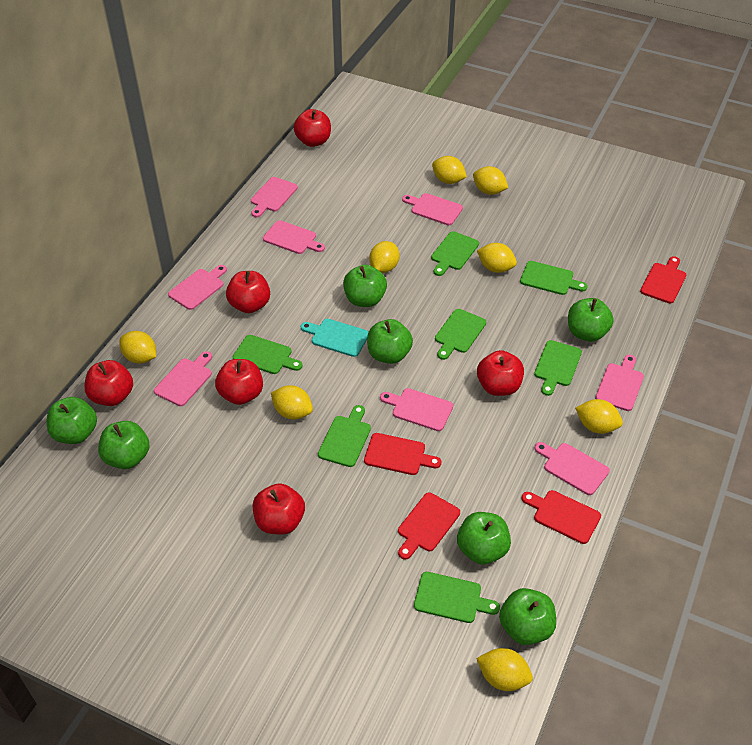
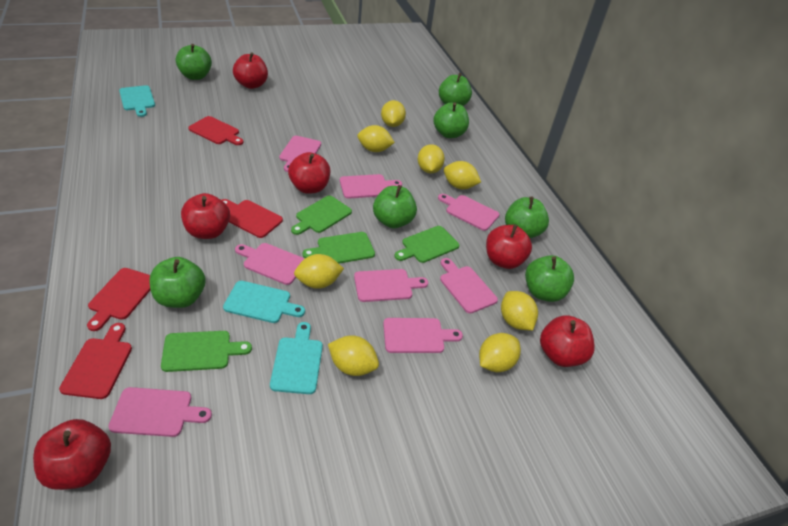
green cutting board: 7 -> 4
turquoise cutting board: 1 -> 3

